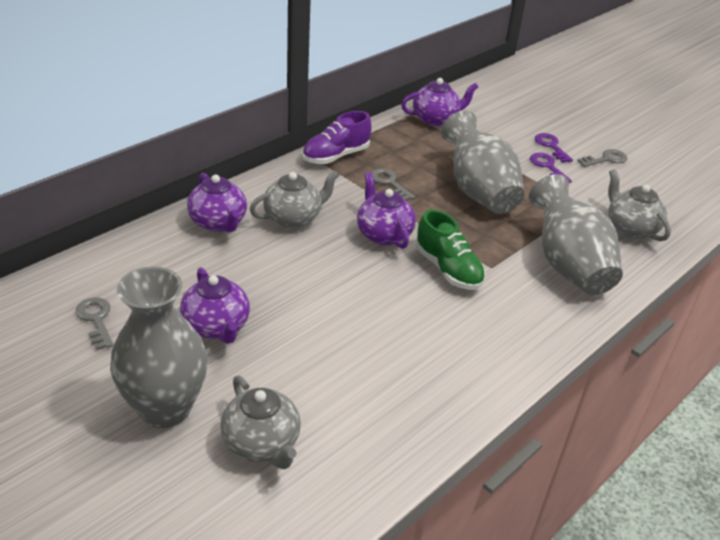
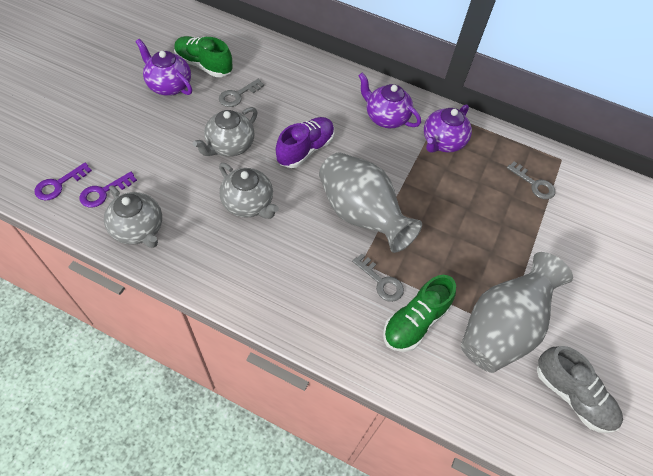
green shoe: 1 -> 2
grey shoe: 0 -> 1
grey vase: 3 -> 2
purple teapot: 4 -> 3

